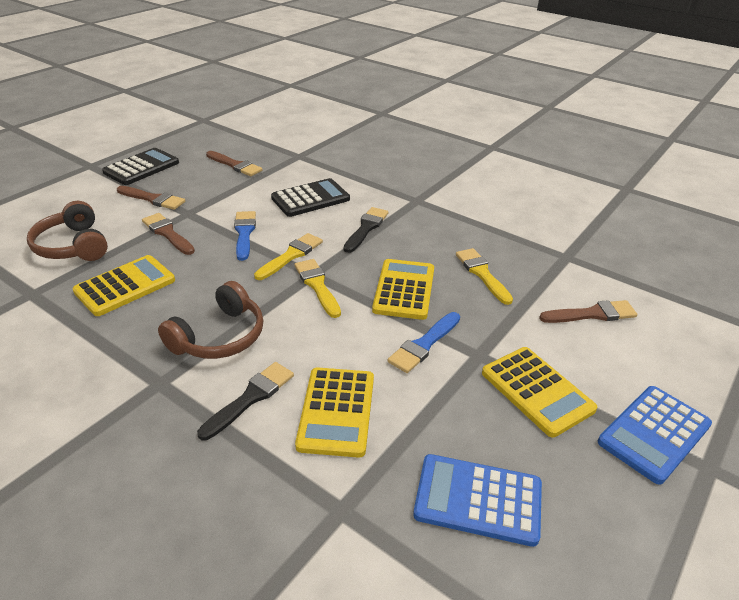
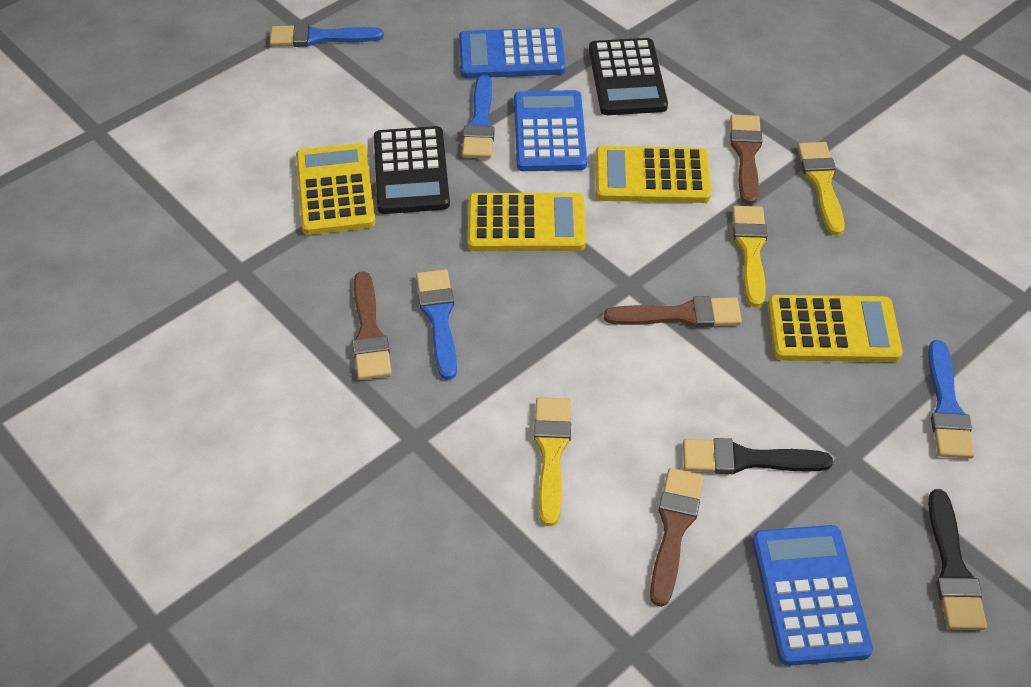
blue brush: 2 -> 4
blue calculator: 2 -> 3
brown headphones: 2 -> 0

